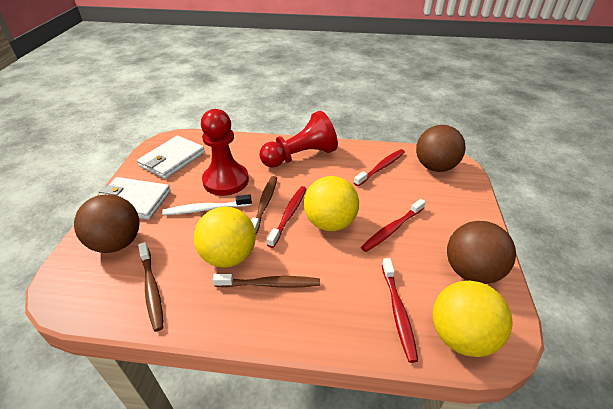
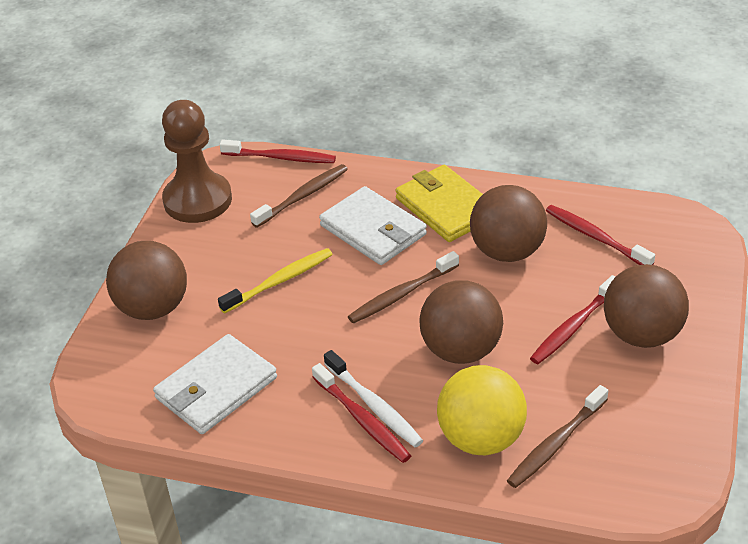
brown ball: 3 -> 4
brown pawn: 0 -> 1
red pawn: 2 -> 0
yellow ball: 3 -> 1
yellow toothbrush: 0 -> 1
yellow wallet: 0 -> 1

